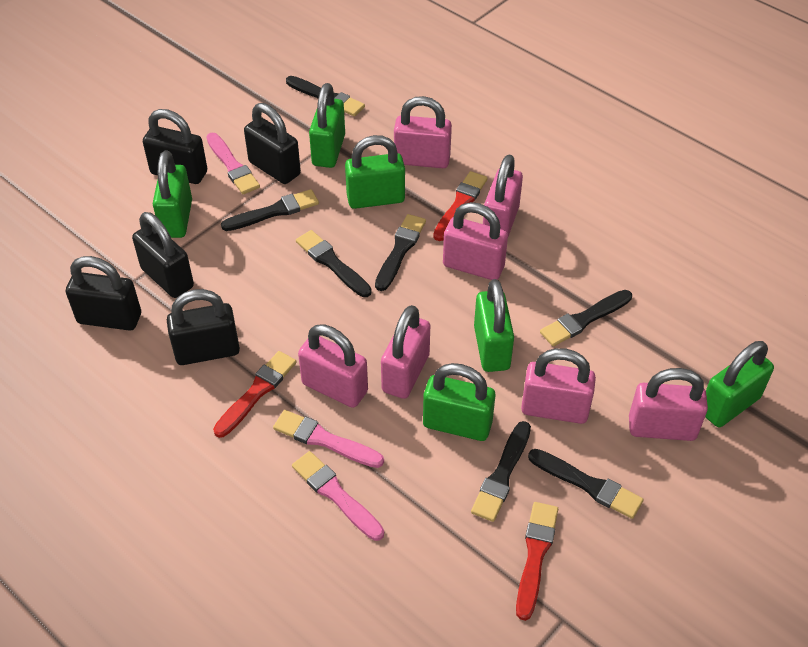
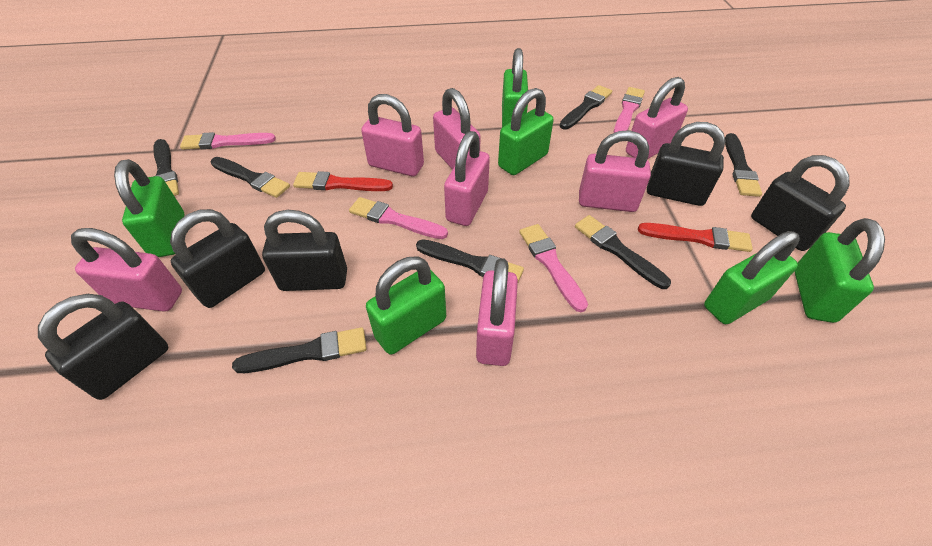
pink brush: 3 -> 4
red brush: 3 -> 2

